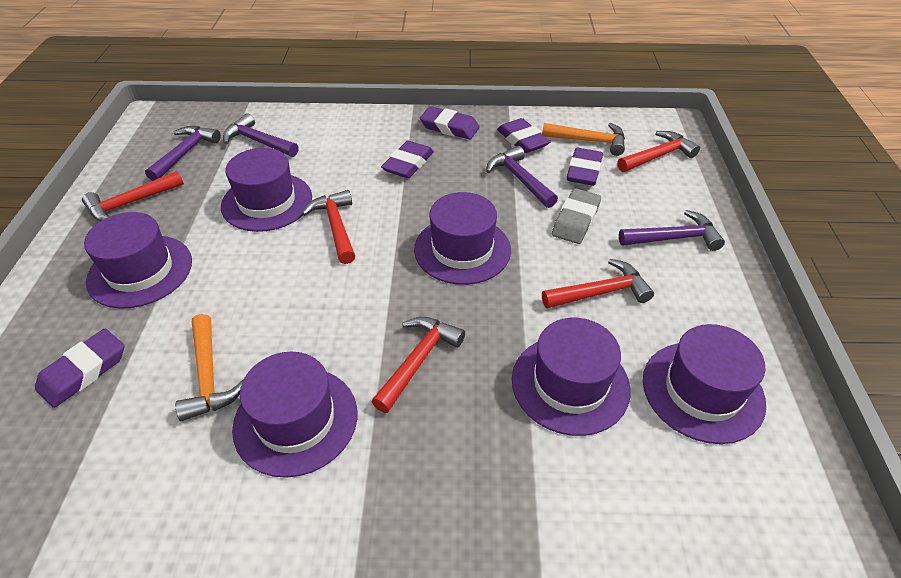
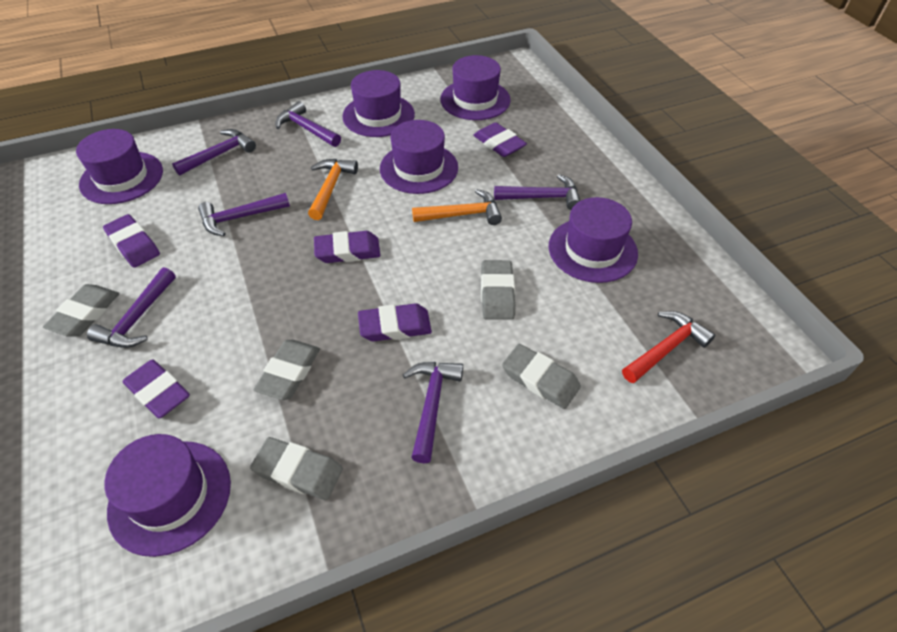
grey eraser: 1 -> 5
purple hammer: 4 -> 6
red hammer: 5 -> 1

